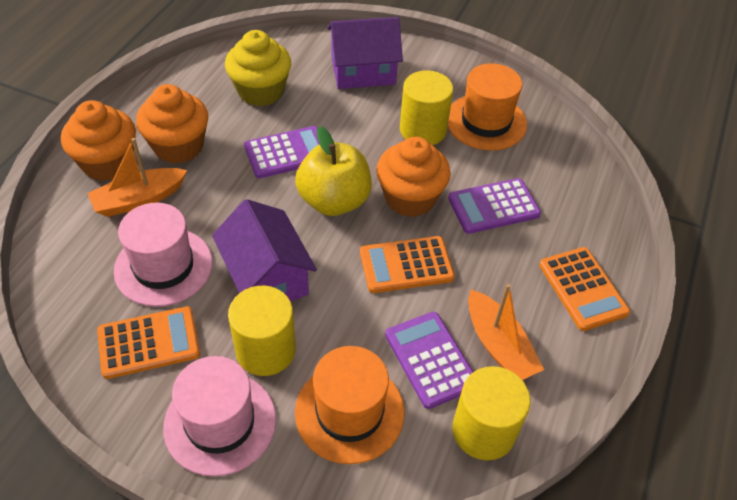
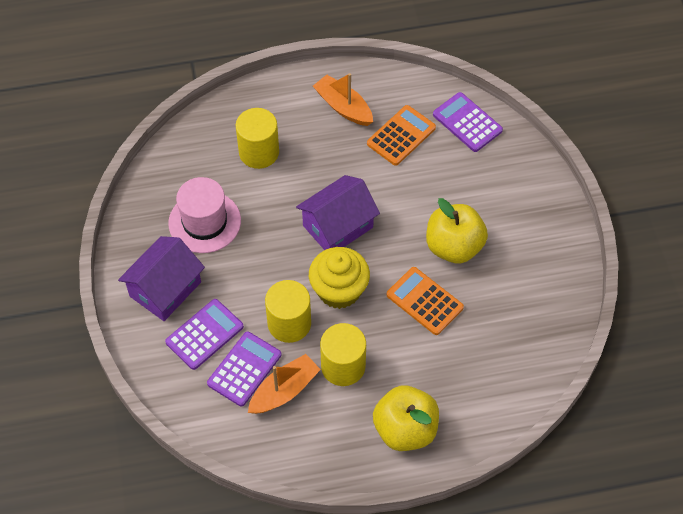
orange calculator: 3 -> 2
orange cupcake: 3 -> 0
orange hat: 2 -> 0
pink hat: 2 -> 1
yellow apple: 1 -> 2

